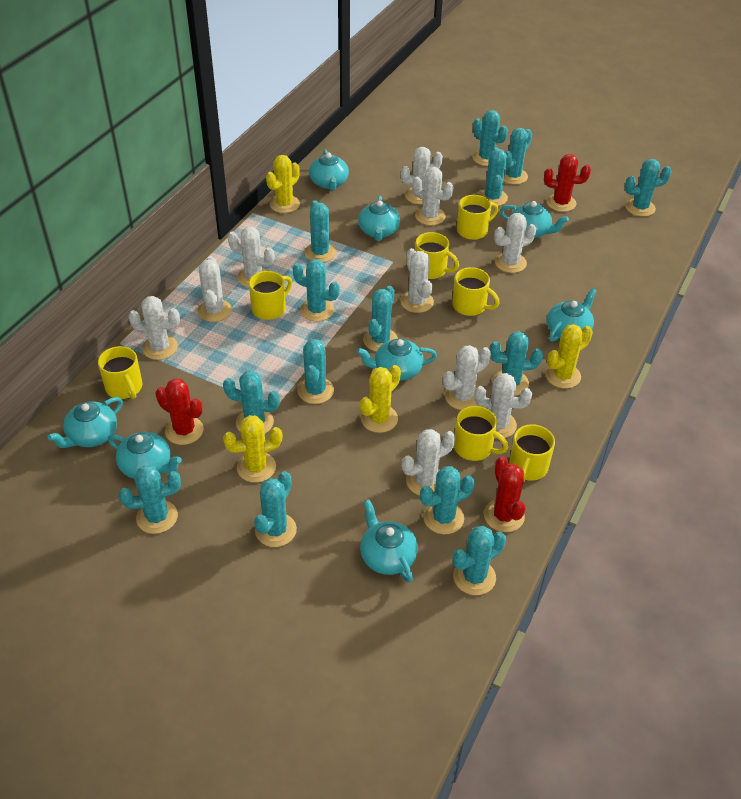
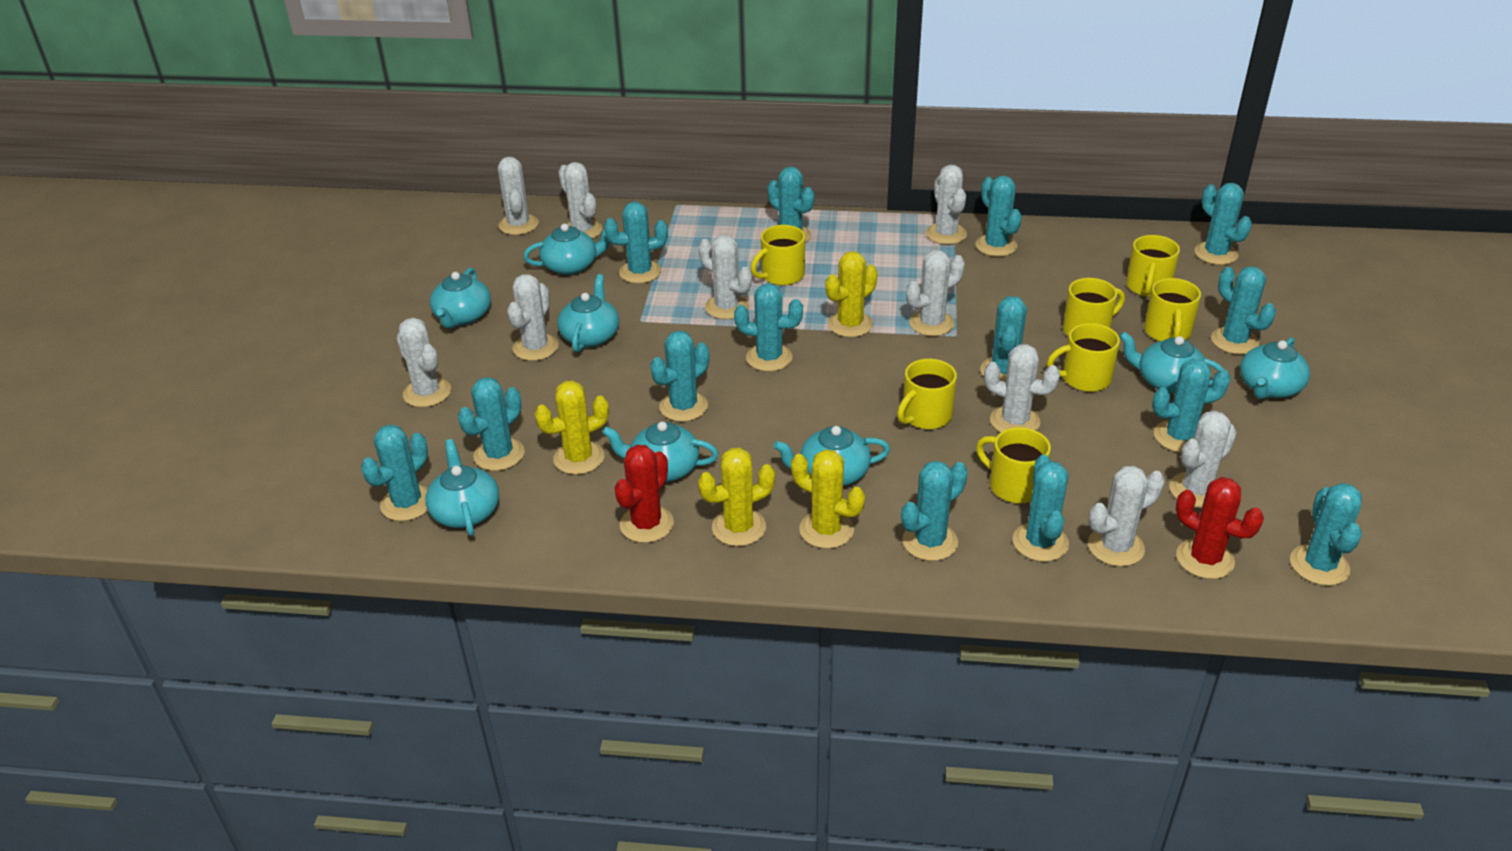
red cactus: 3 -> 2

